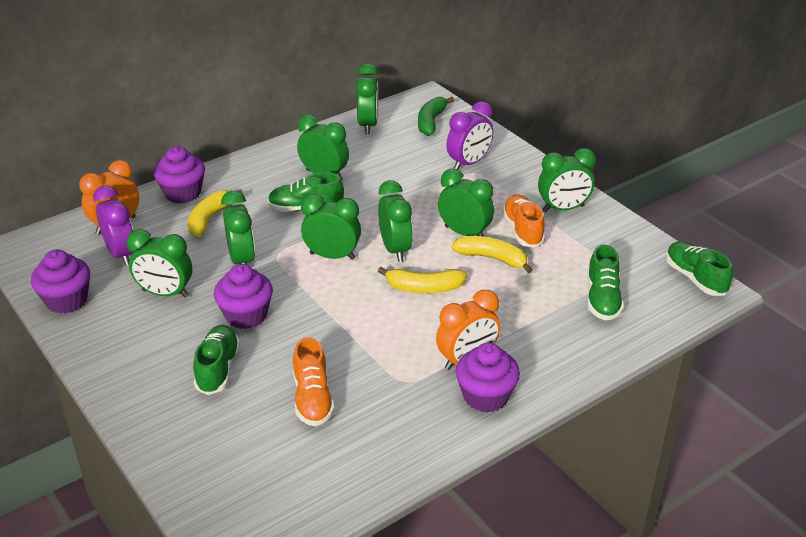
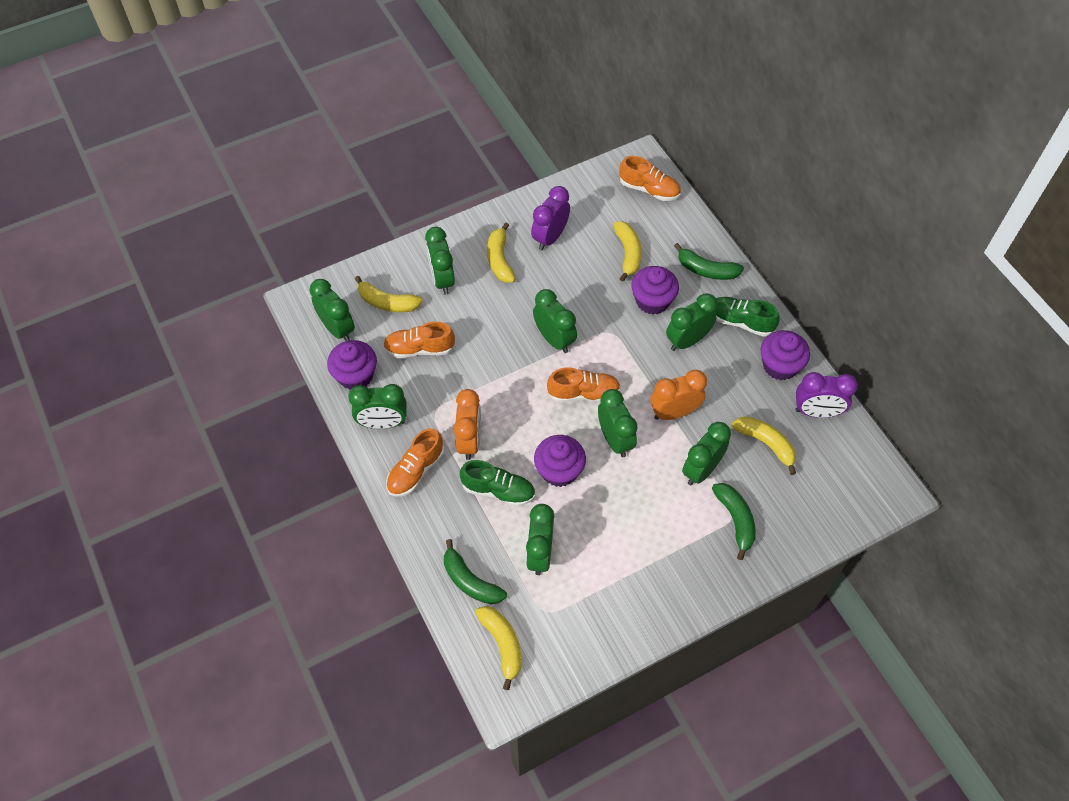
green banana: 1 -> 3
green shoe: 4 -> 2
orange shoe: 2 -> 4
yellow banana: 3 -> 5

